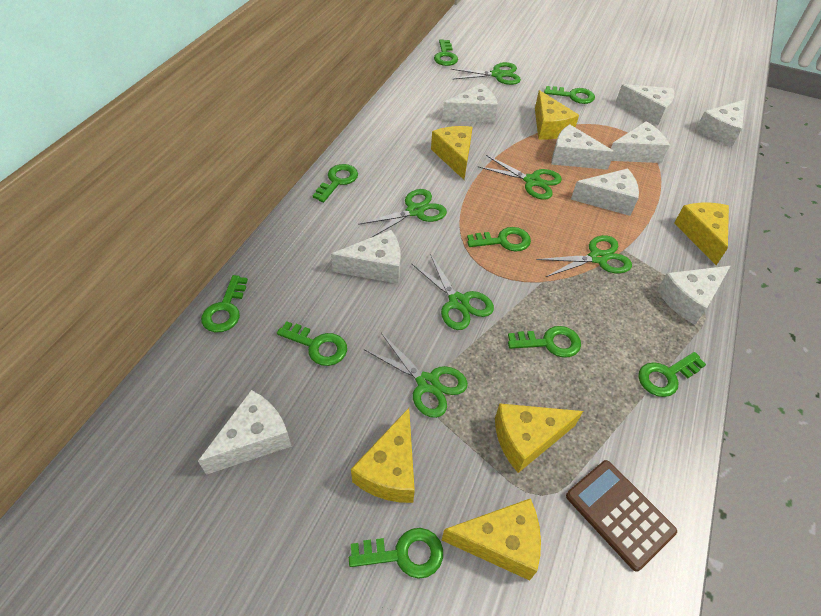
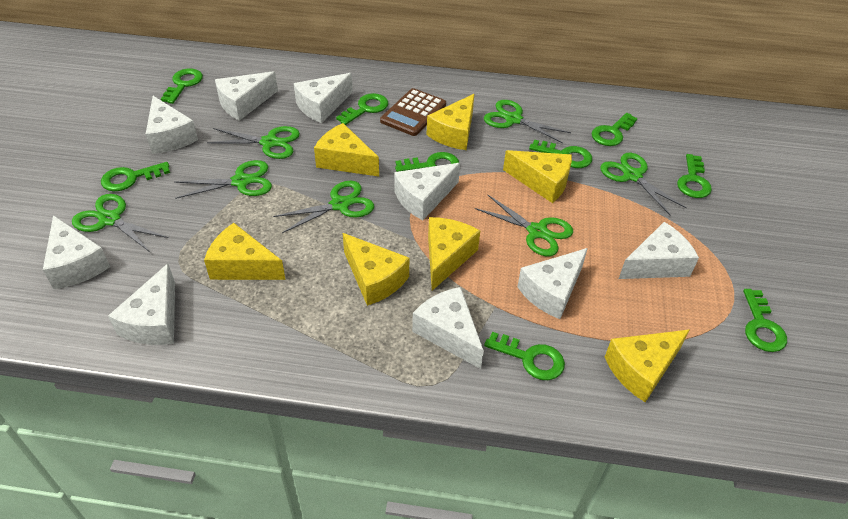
green scissors: 6 -> 7
yellow cheese: 6 -> 7

